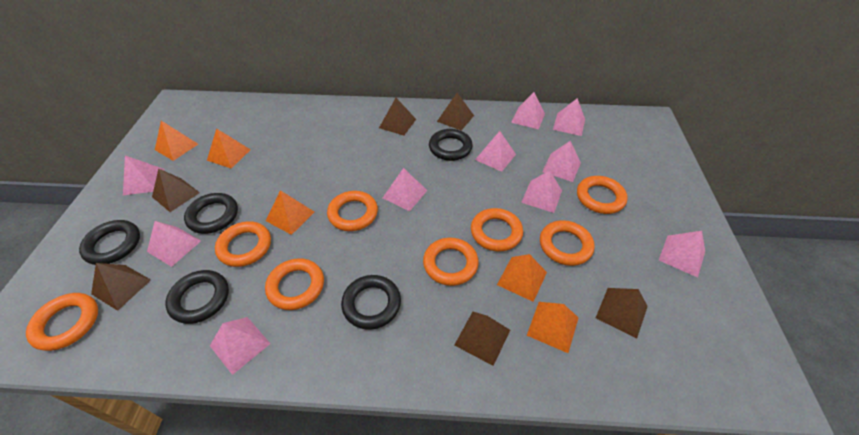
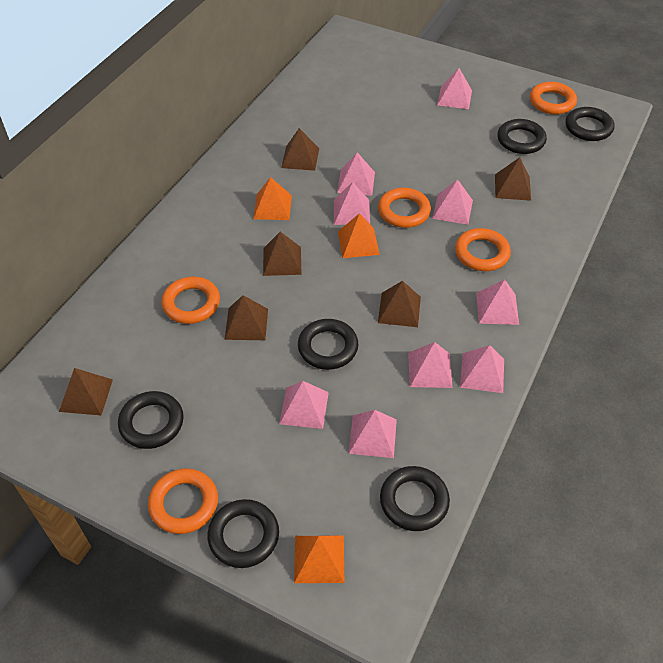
black ring: 5 -> 6
orange pyramid: 5 -> 3
orange ring: 8 -> 5
pink pyramid: 10 -> 9

